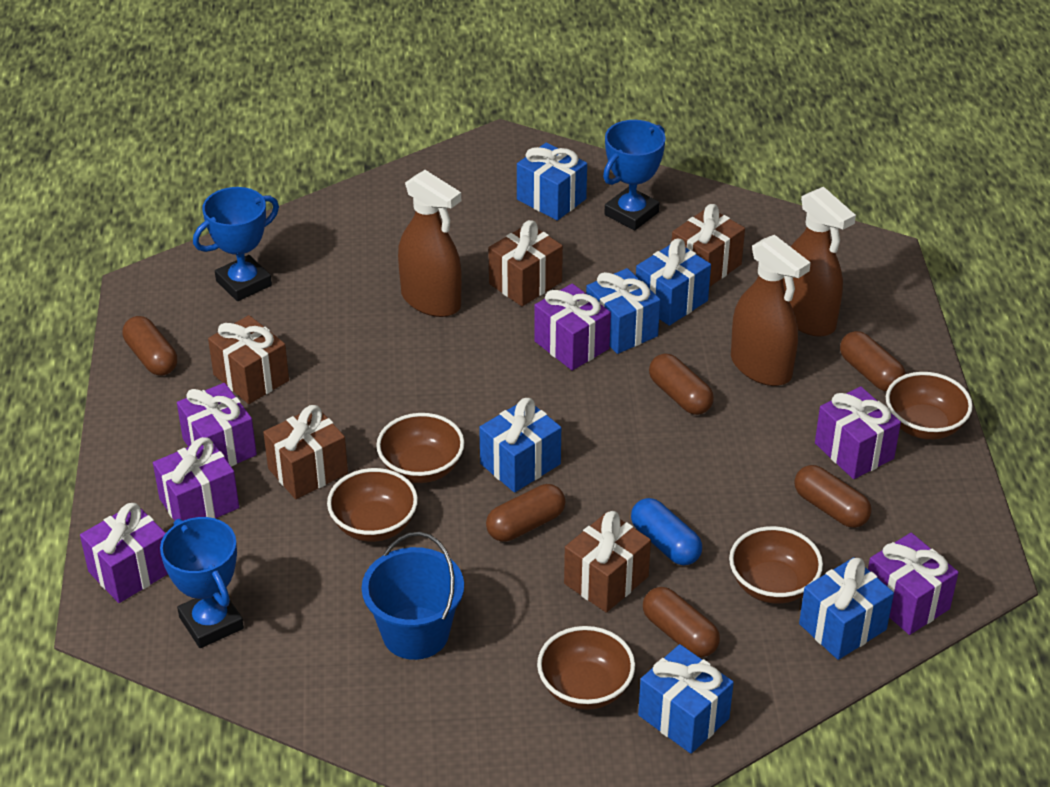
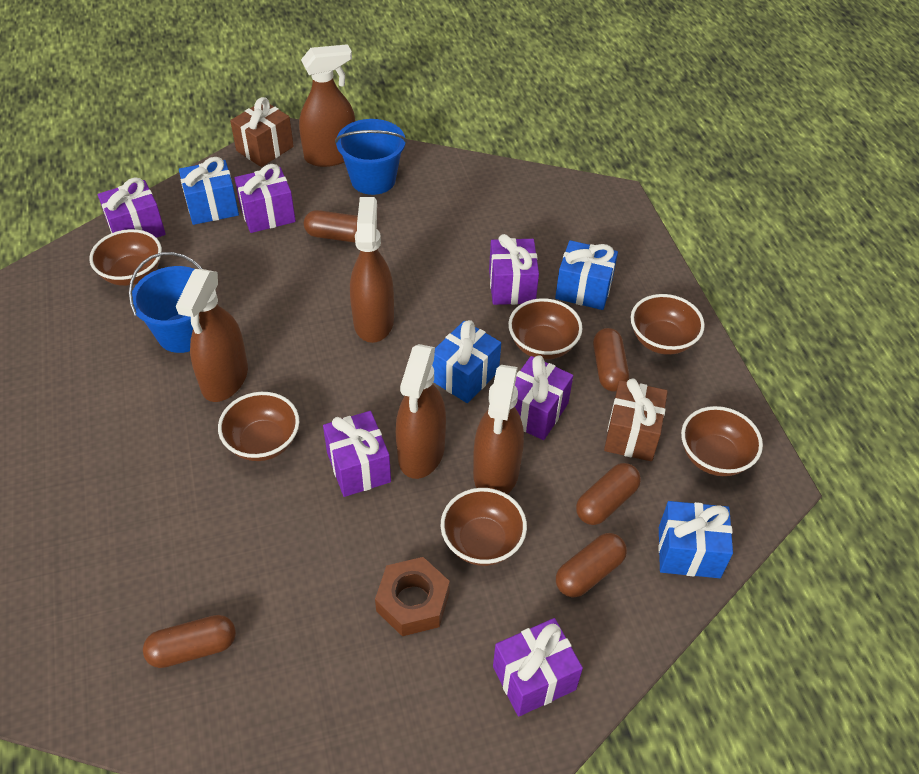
blue bucket: 1 -> 2
blue capsule: 1 -> 0
blue gift: 6 -> 4
blue trophy: 3 -> 0
brown bowl: 5 -> 6
brown capsule: 6 -> 5
brown gift: 5 -> 2
brown nut: 0 -> 1
brown spray bottle: 3 -> 5

